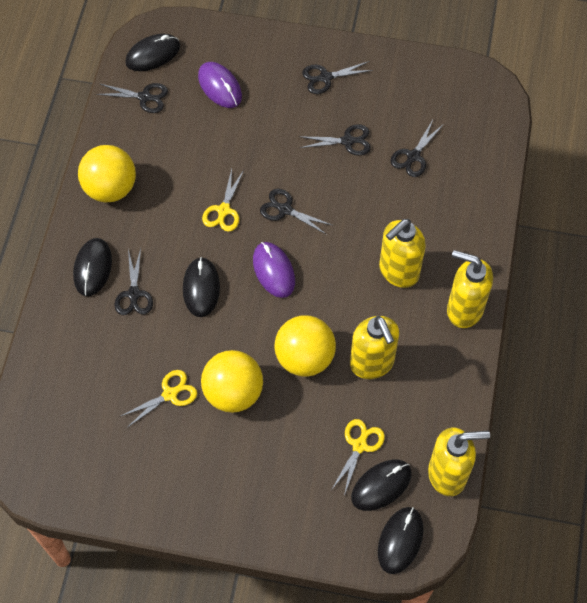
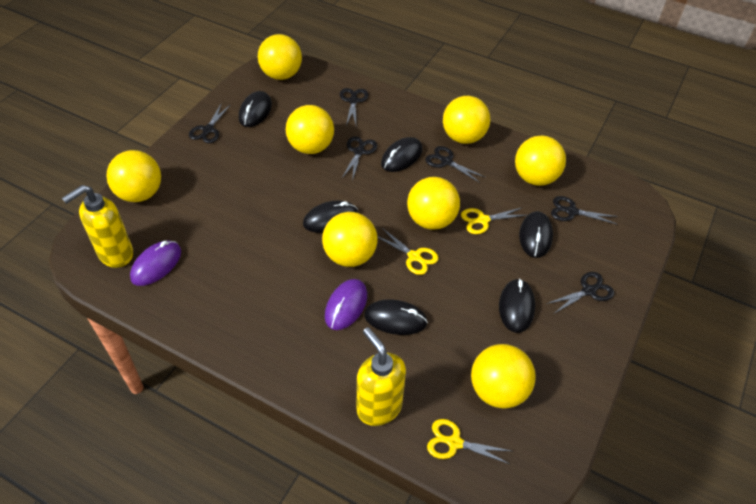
black mouse: 5 -> 6
yellow ball: 3 -> 8
yellow soap dispenser: 4 -> 2

